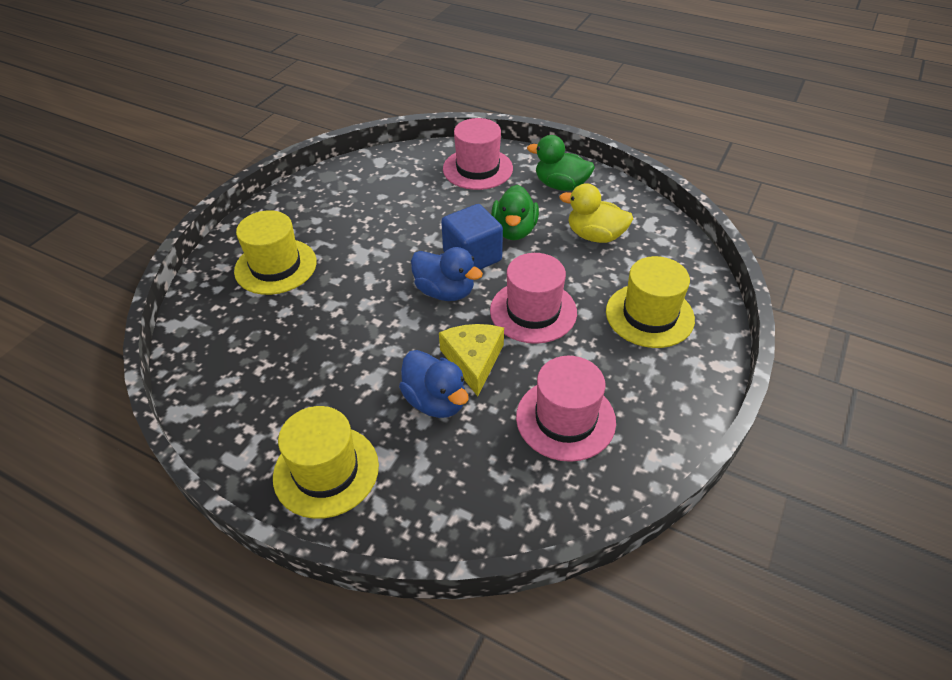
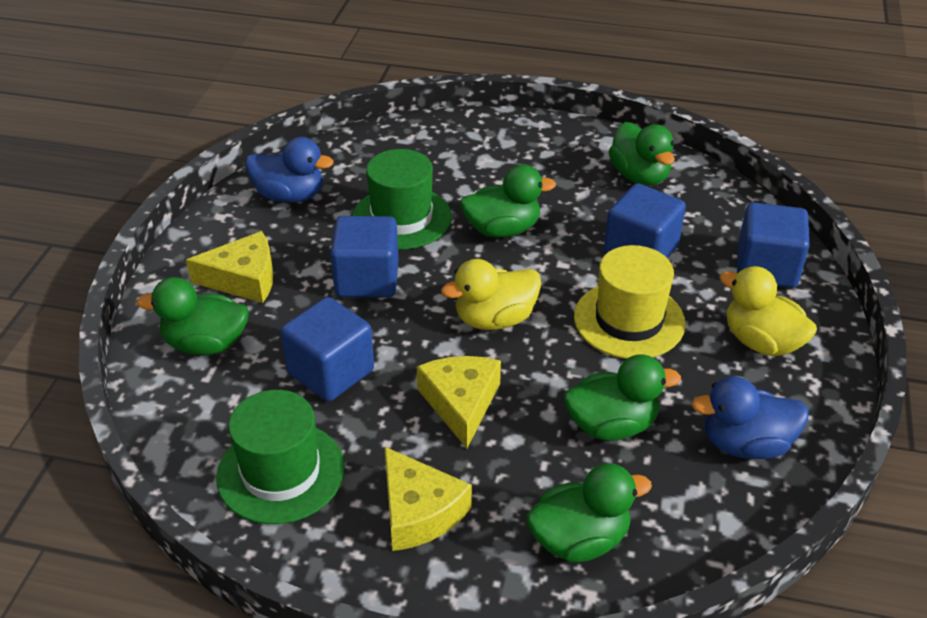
blue cube: 1 -> 4
green duck: 2 -> 5
green hat: 0 -> 2
pink hat: 3 -> 0
yellow cheese: 1 -> 3
yellow duck: 1 -> 2
yellow hat: 3 -> 1

